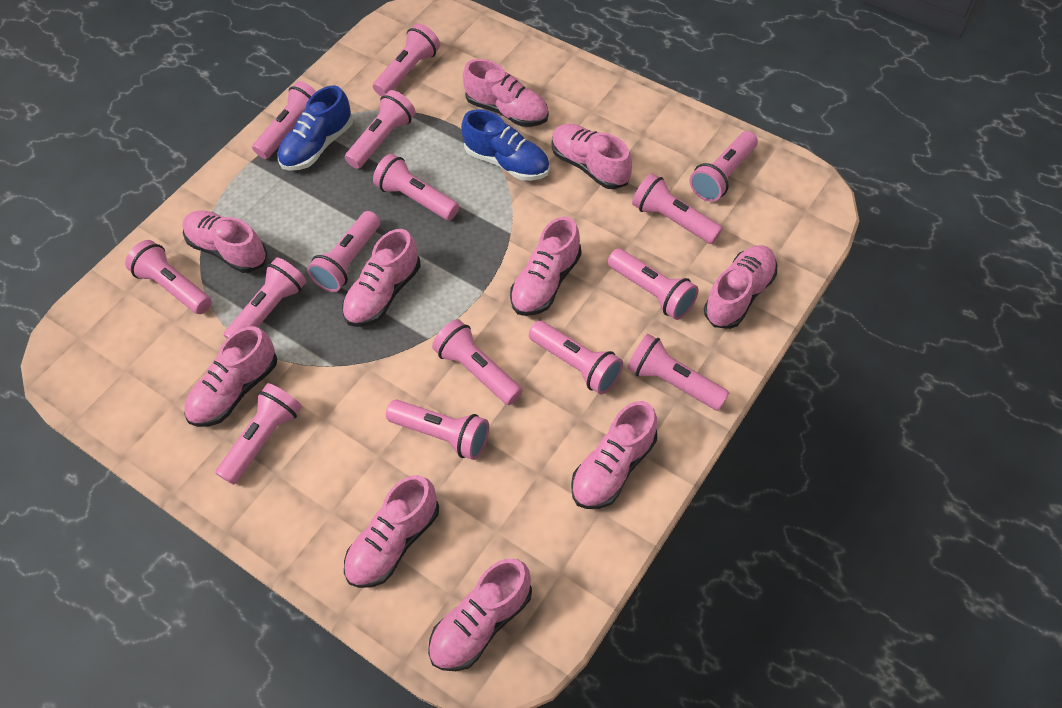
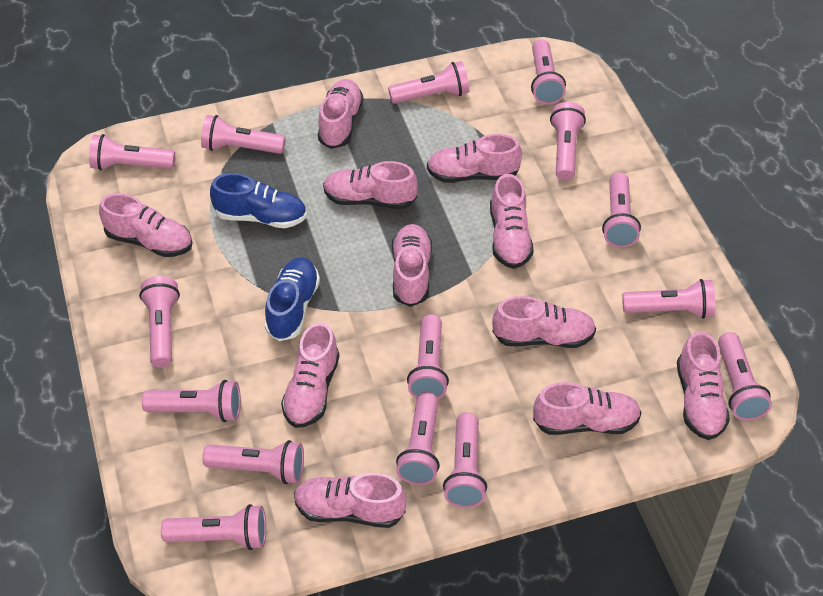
pink shoe: 10 -> 11

